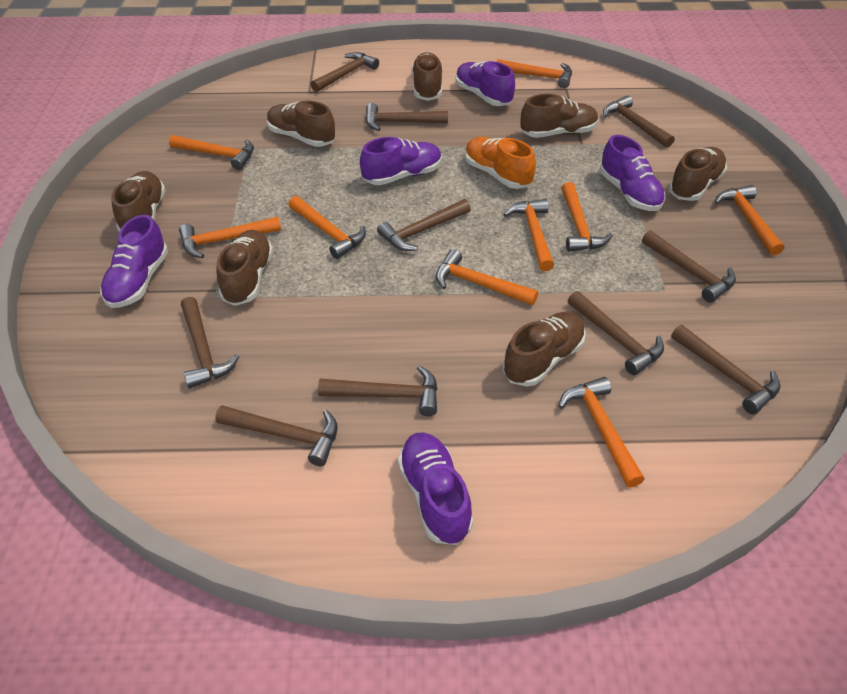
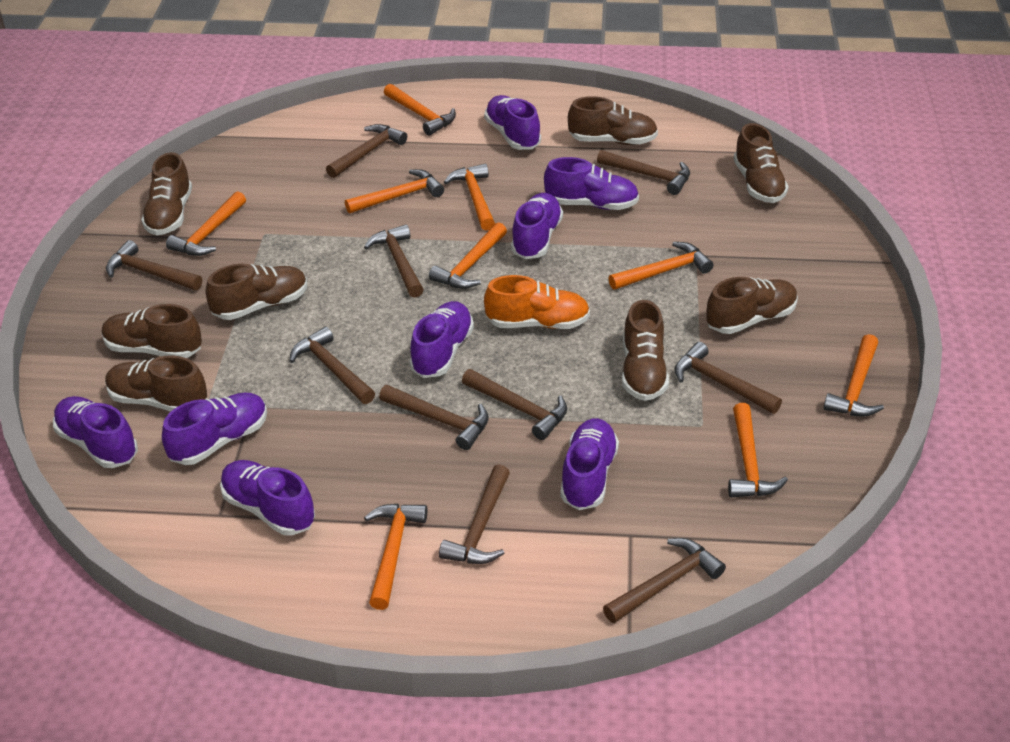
brown shoe: 7 -> 8
purple shoe: 5 -> 8

